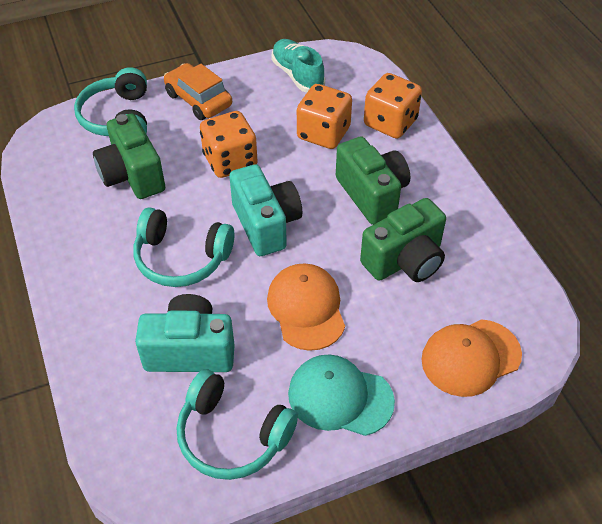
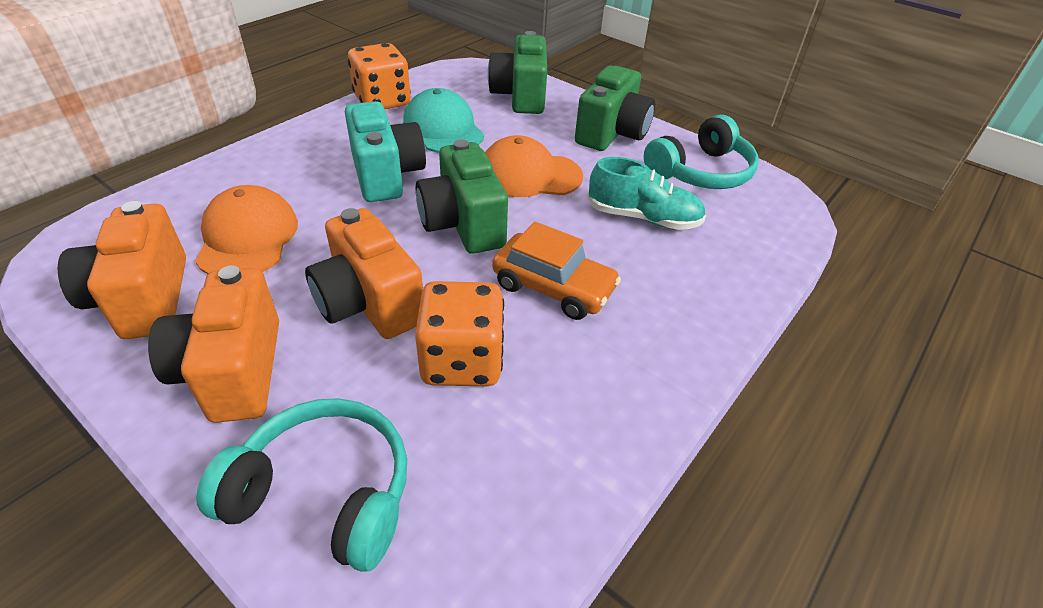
orange camera: 0 -> 3
orange dice: 3 -> 2
turquoise camera: 2 -> 1
turquoise headphones: 3 -> 2

